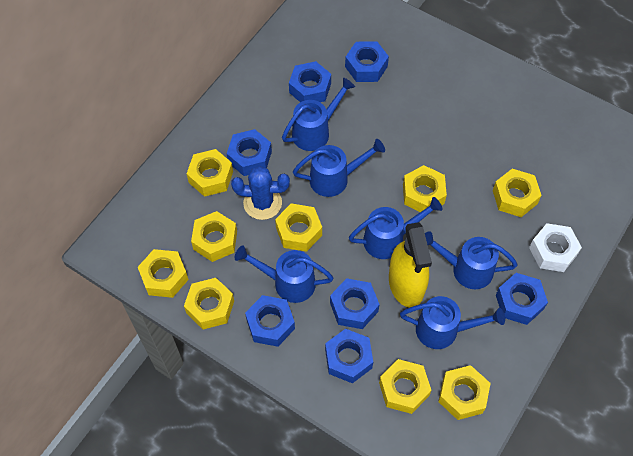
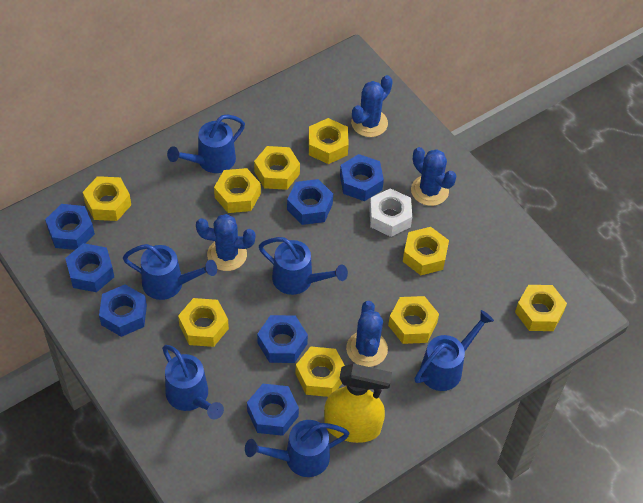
blue cactus: 1 -> 4

